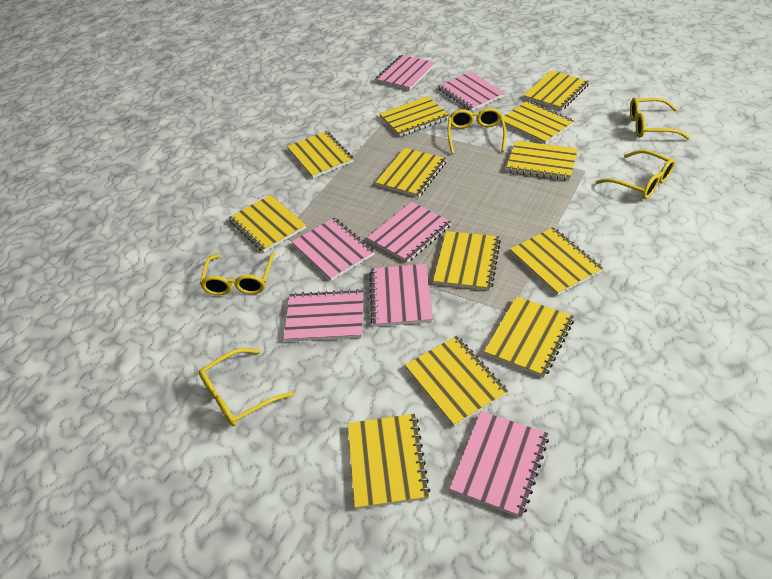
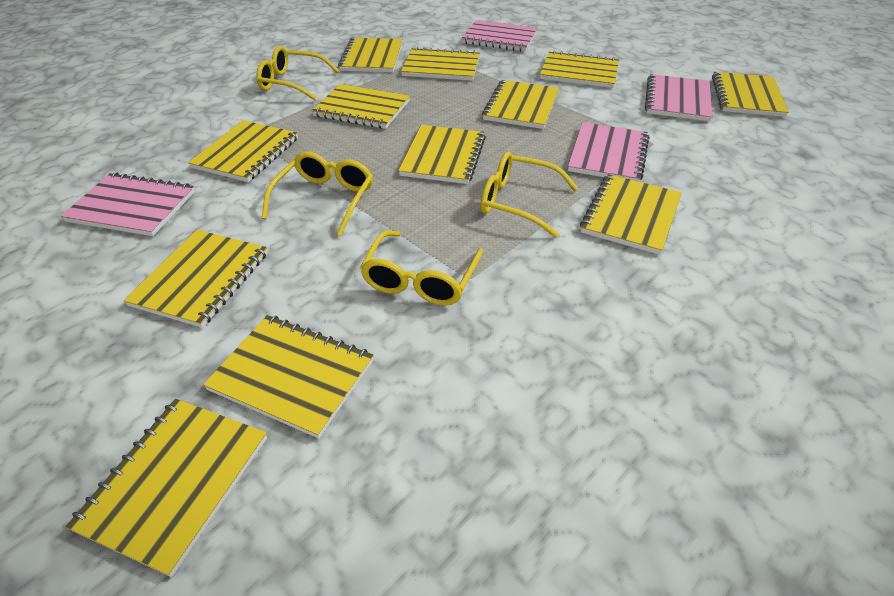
pink notebook: 7 -> 4
yellow glasses: 5 -> 4

